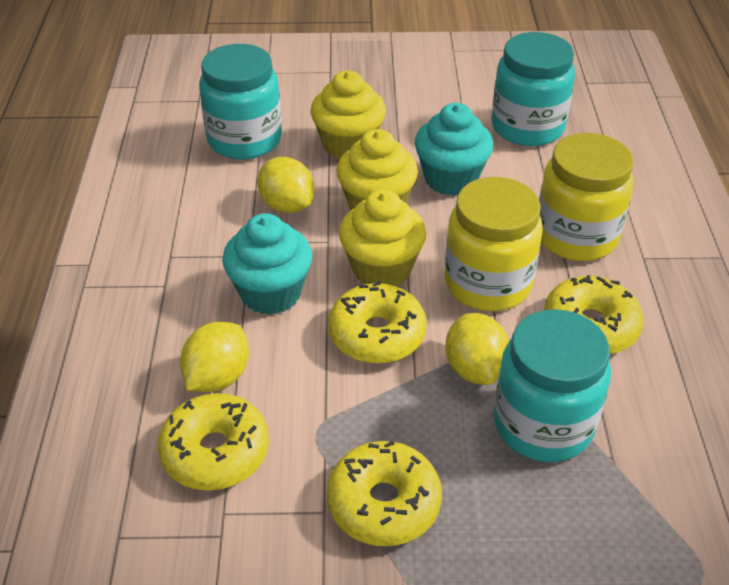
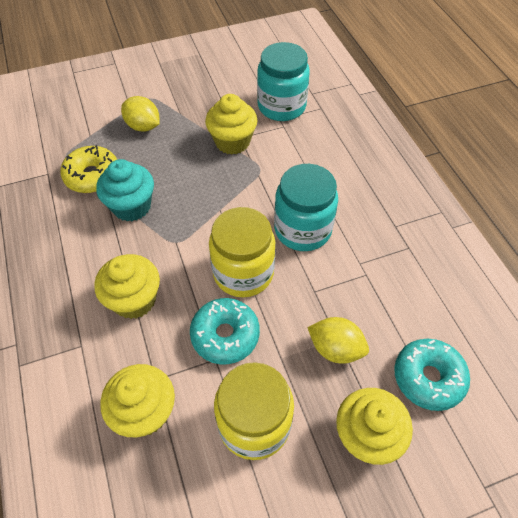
turquoise cupcake: 2 -> 1
turquoise donut: 0 -> 2
turquoise jar: 3 -> 2
yellow cupcake: 3 -> 4
yellow donut: 4 -> 1
yellow lemon: 3 -> 2

